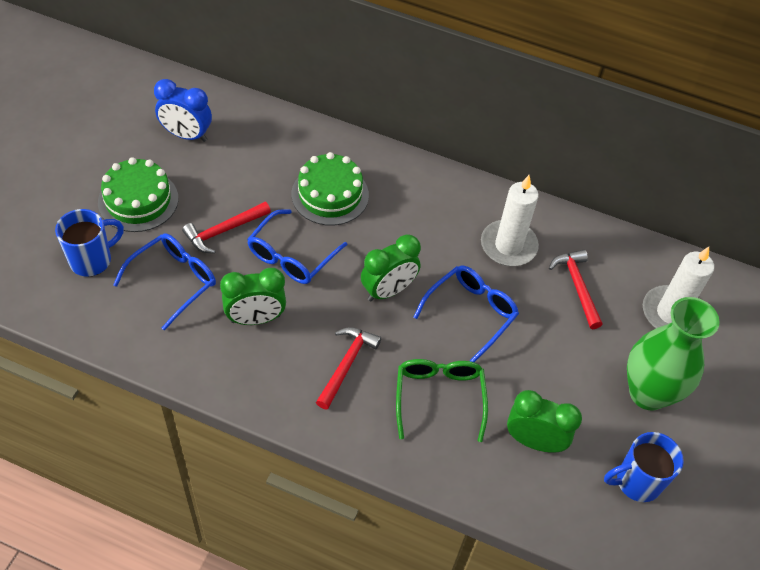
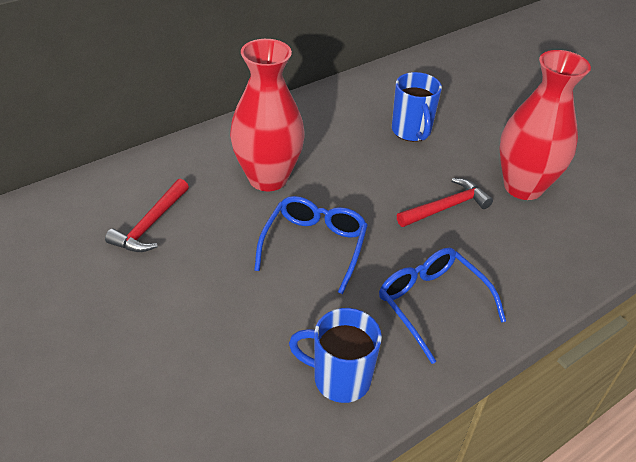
blue clock: 1 -> 0
blue glasses: 3 -> 2
green cake: 2 -> 0
green clock: 3 -> 0
green glasses: 1 -> 0
green vase: 1 -> 0
red hammer: 3 -> 2
red vase: 0 -> 2
white candle: 2 -> 0

